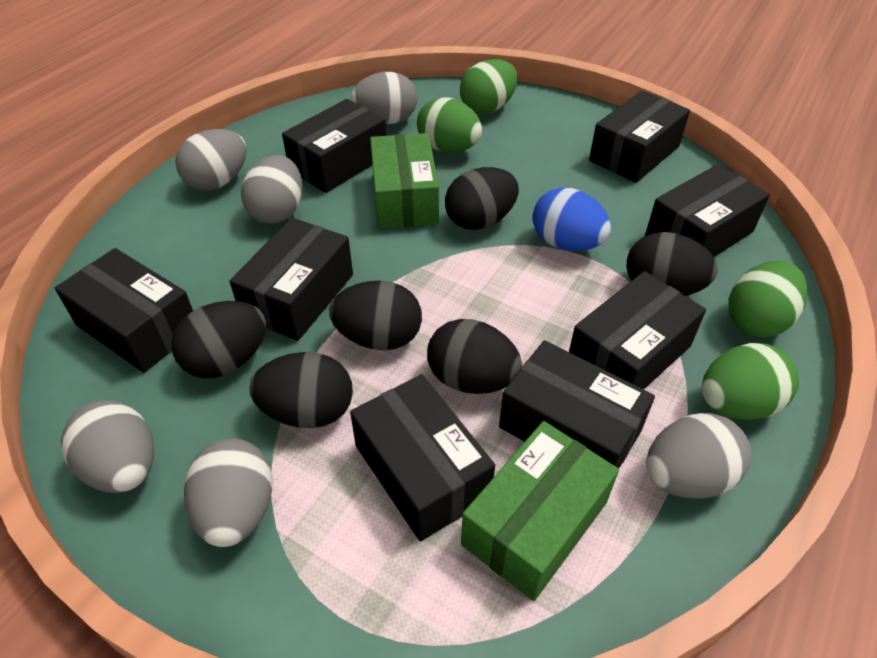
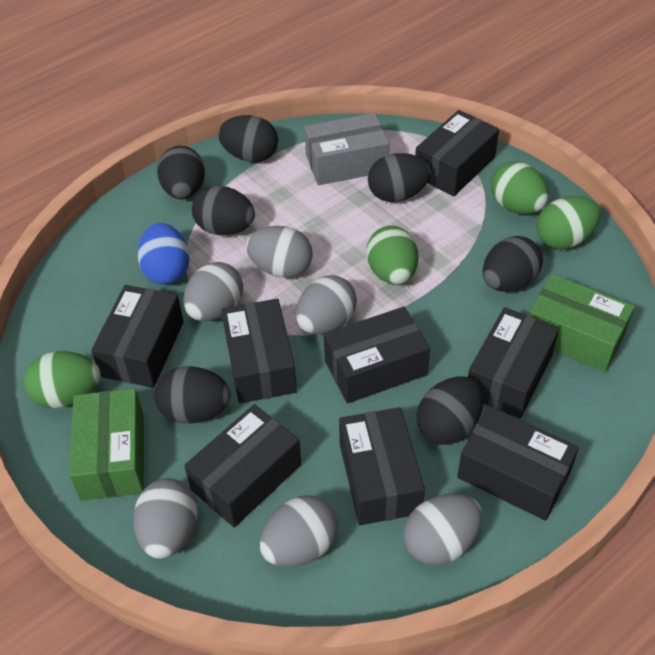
black egg: 6 -> 7
grey box: 0 -> 1

